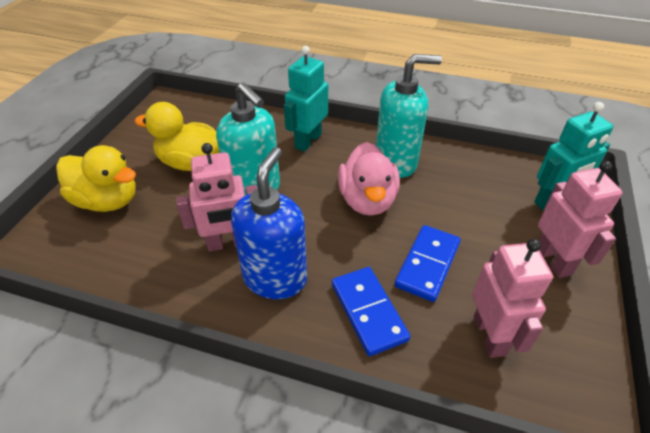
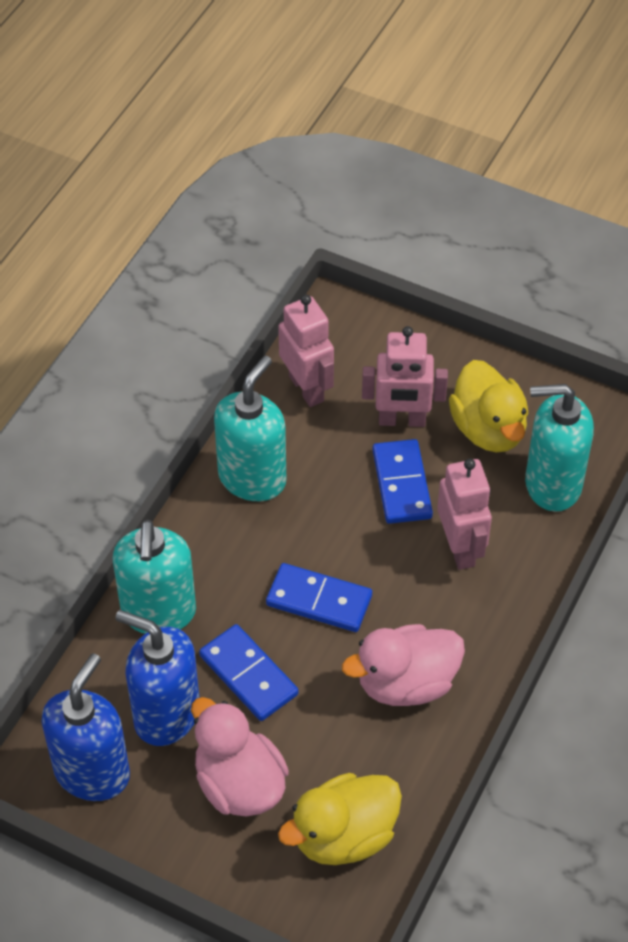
blue domino: 2 -> 3
blue soap dispenser: 1 -> 2
pink duck: 1 -> 2
turquoise robot: 2 -> 0
turquoise soap dispenser: 2 -> 3

